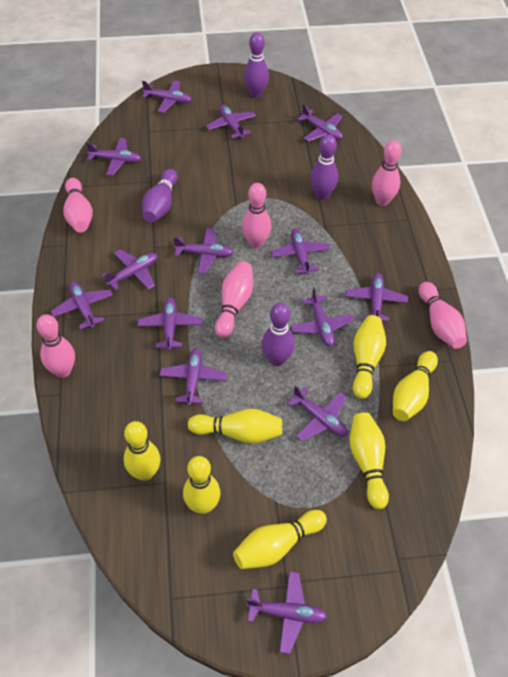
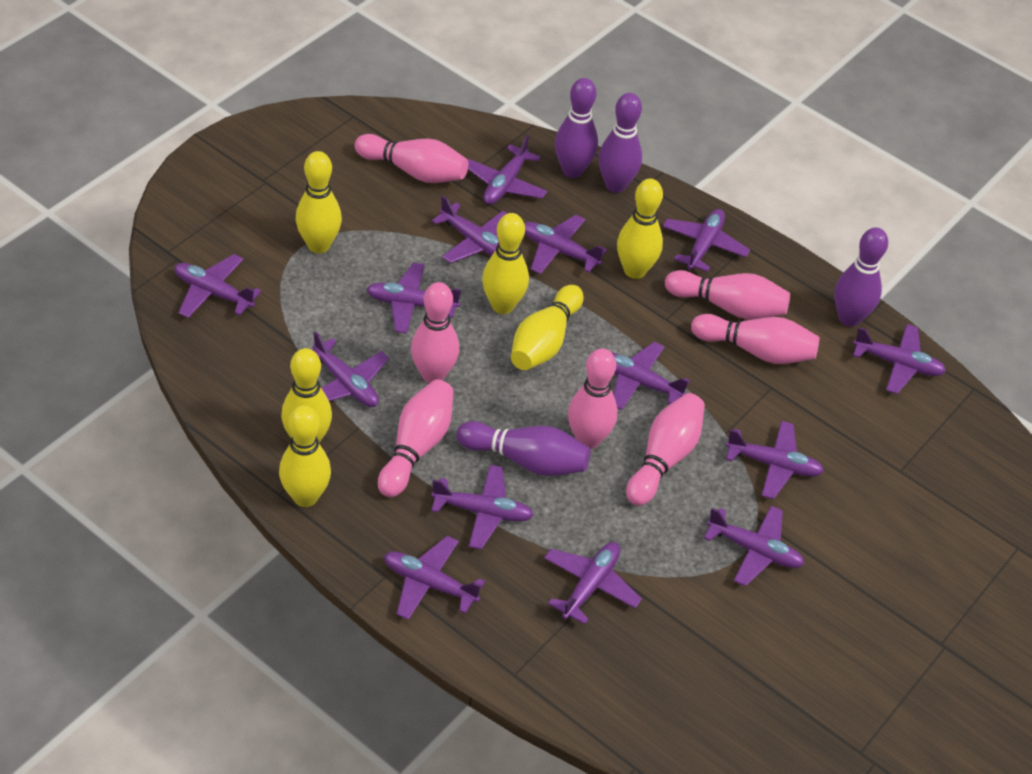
pink bowling pin: 6 -> 7
yellow bowling pin: 7 -> 6

